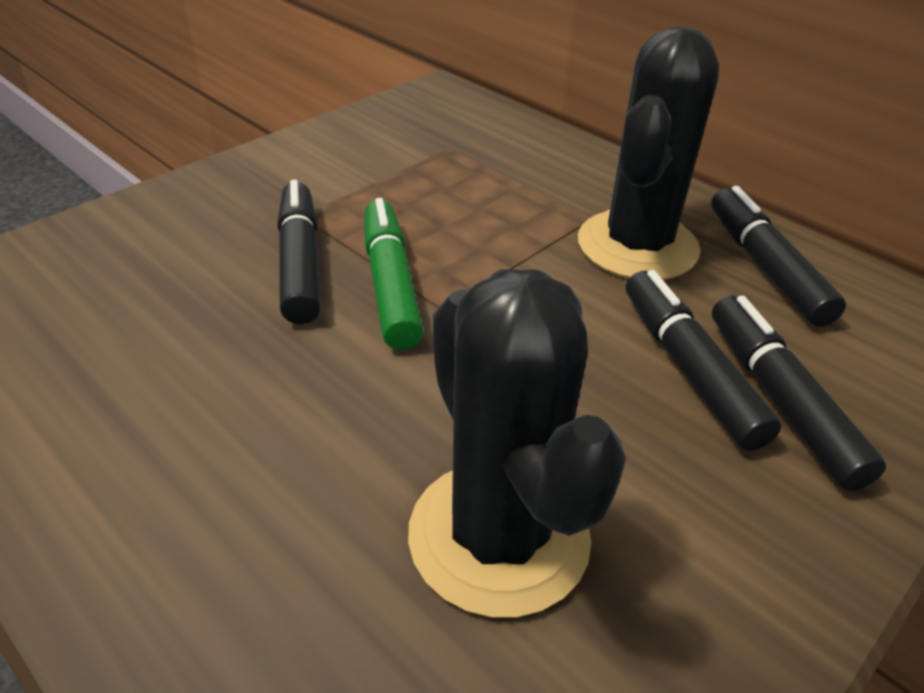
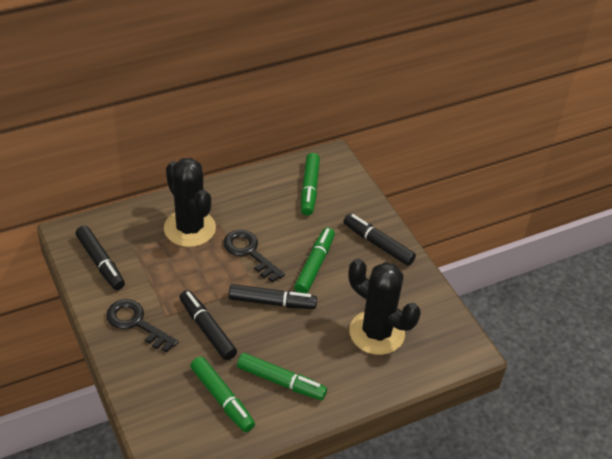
black key: 0 -> 2
green marker: 1 -> 4

